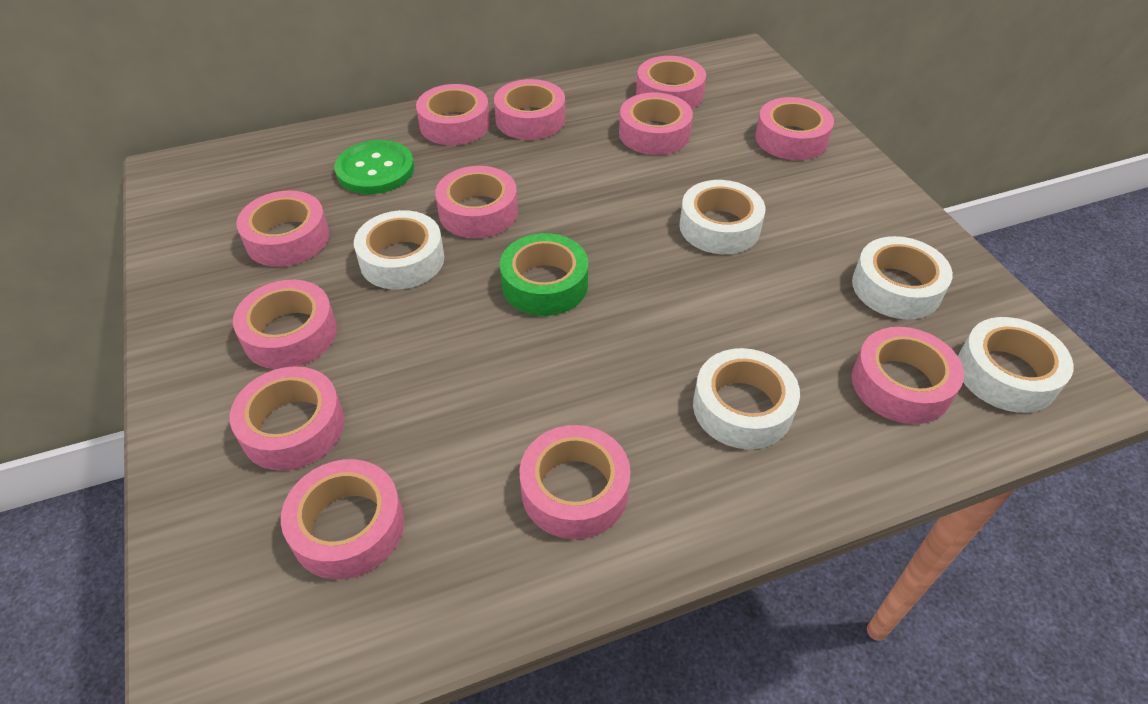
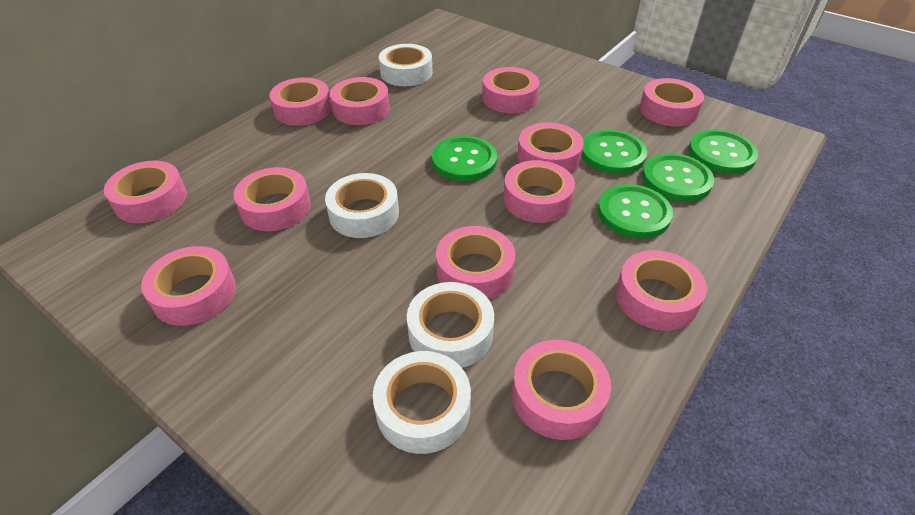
green button: 1 -> 5
green tape: 1 -> 0
white tape: 5 -> 4

